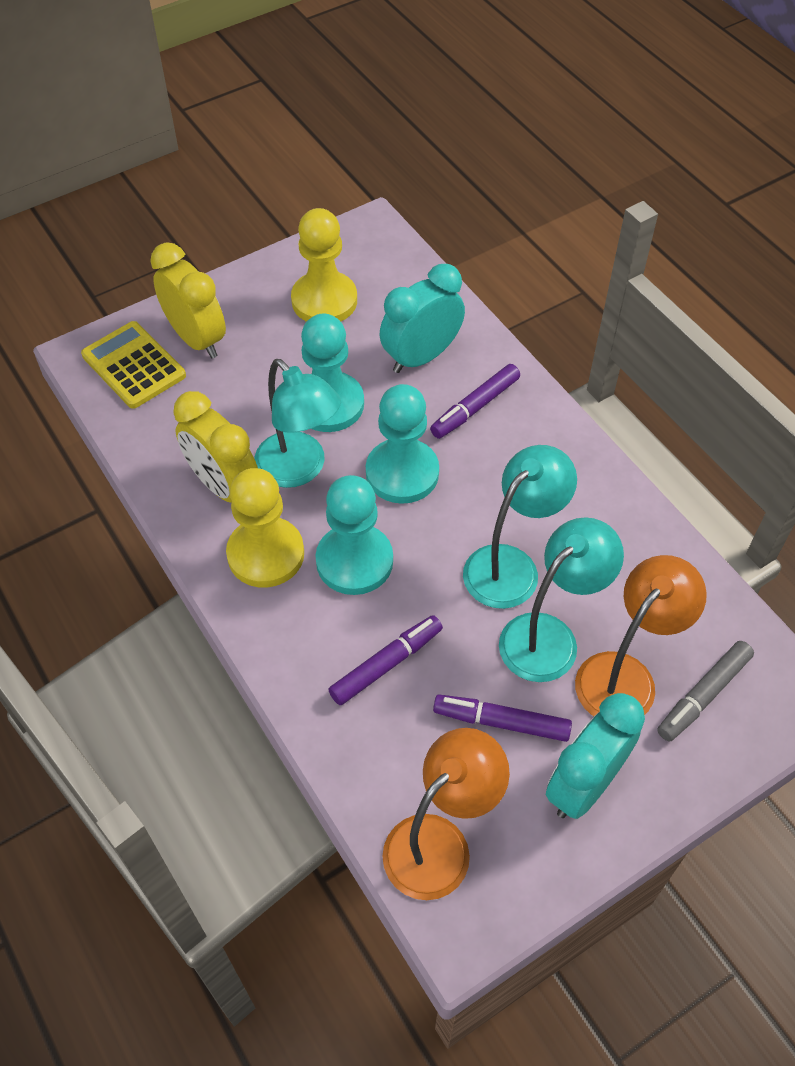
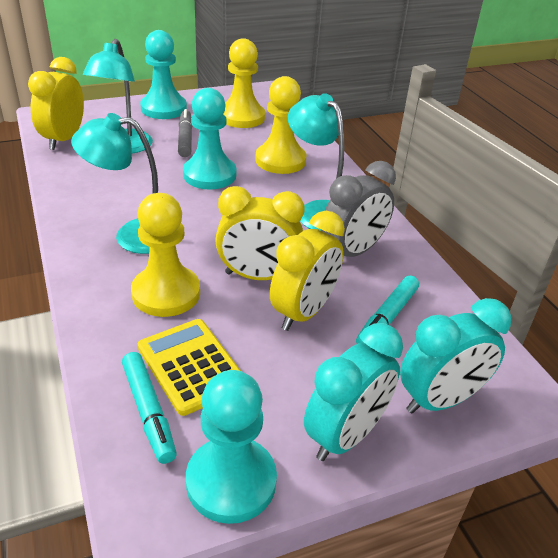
grey clock: 0 -> 1
orange lamp: 2 -> 0
purple marker: 3 -> 0
turquoise marker: 0 -> 2
yellow clock: 2 -> 3
yellow pawn: 2 -> 3

